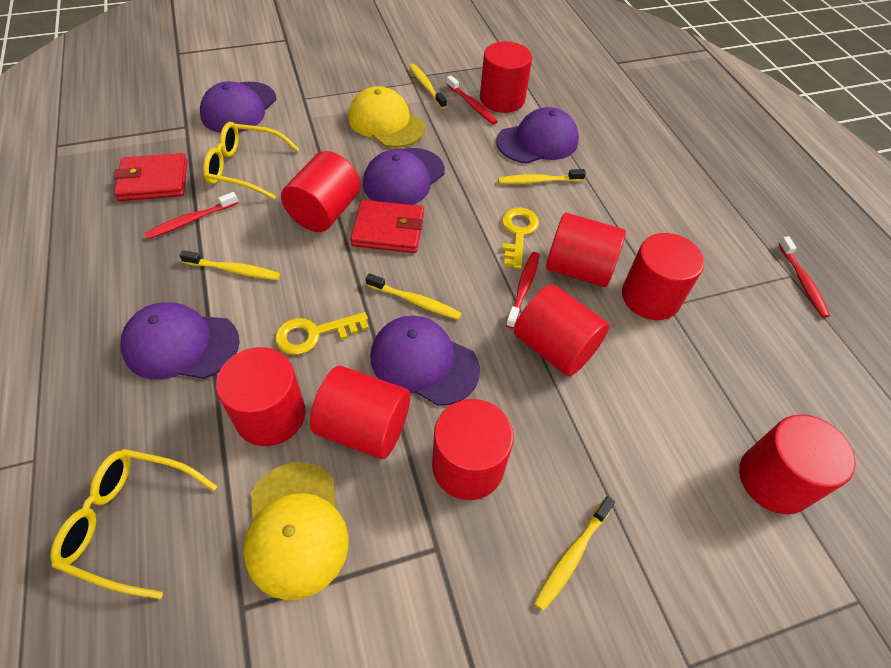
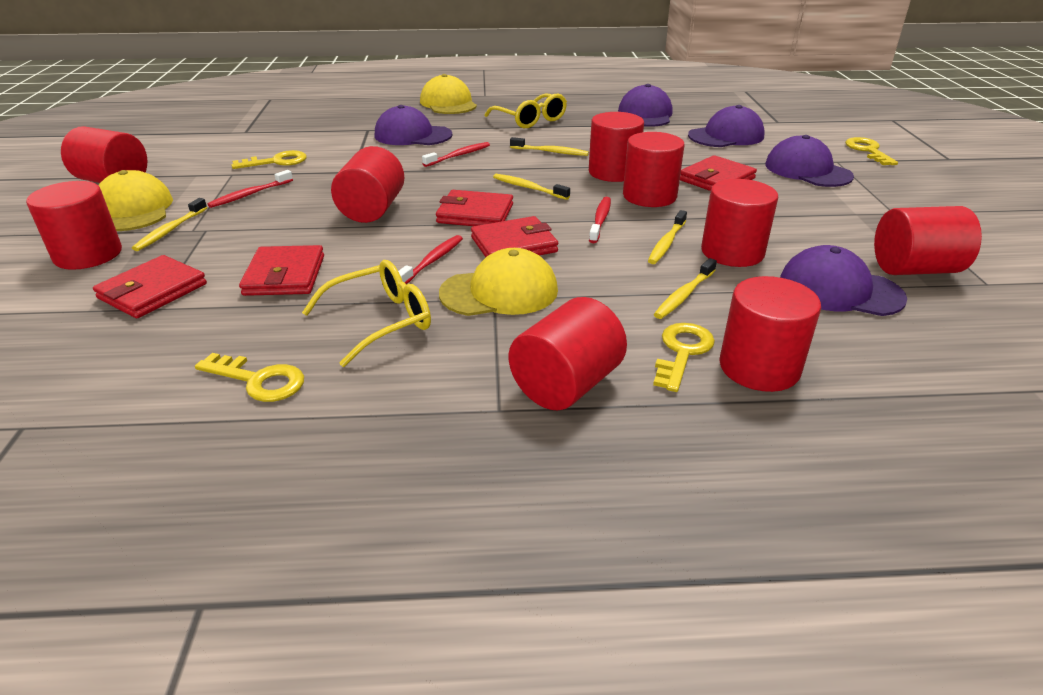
red wallet: 2 -> 5
yellow cap: 2 -> 3
yellow key: 2 -> 4

